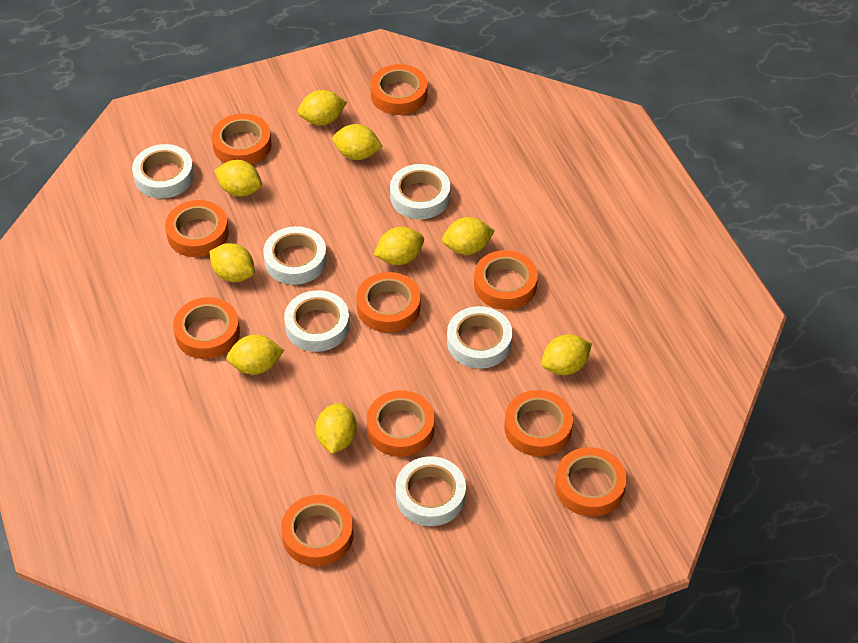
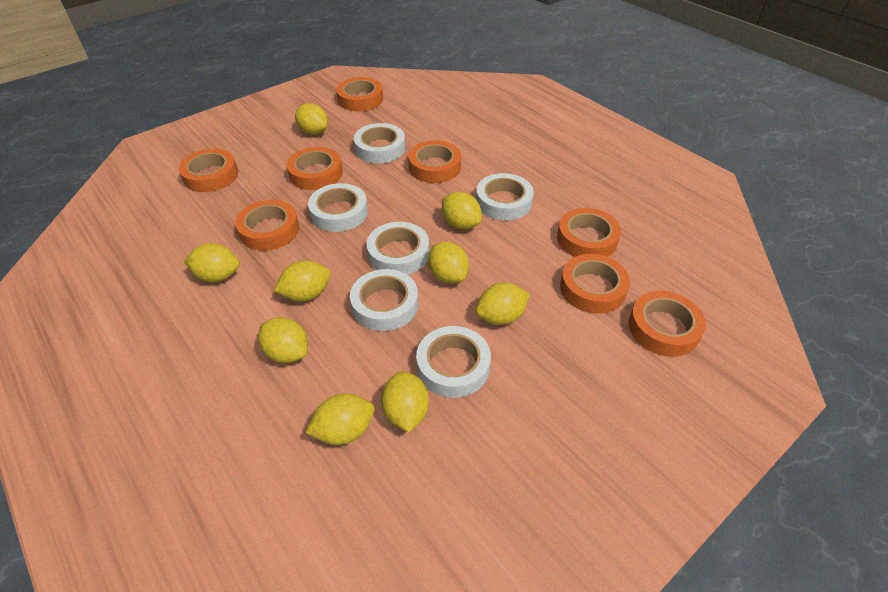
orange tape: 10 -> 8

